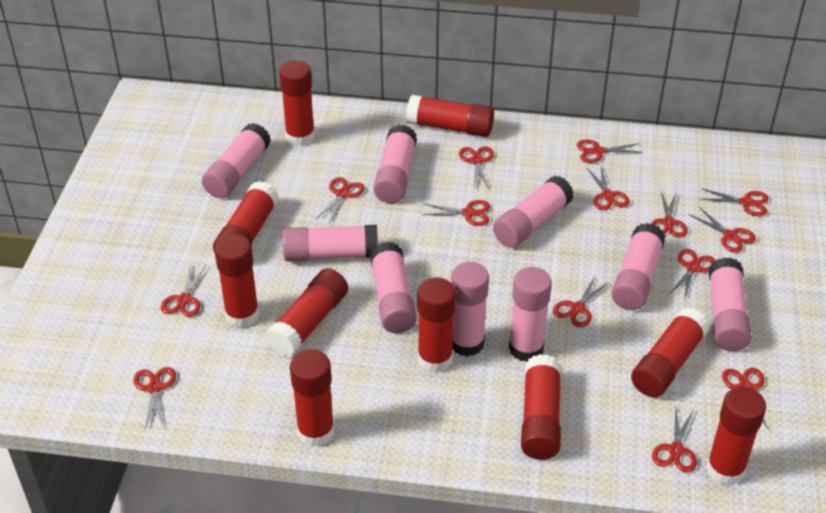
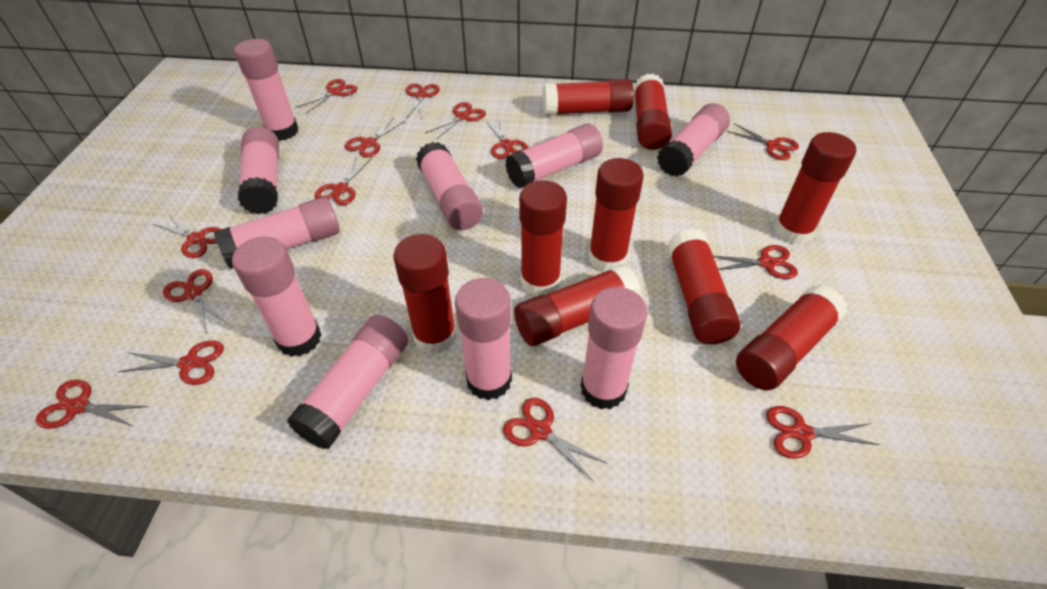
pink glue stick: 9 -> 10
red glue stick: 10 -> 9

